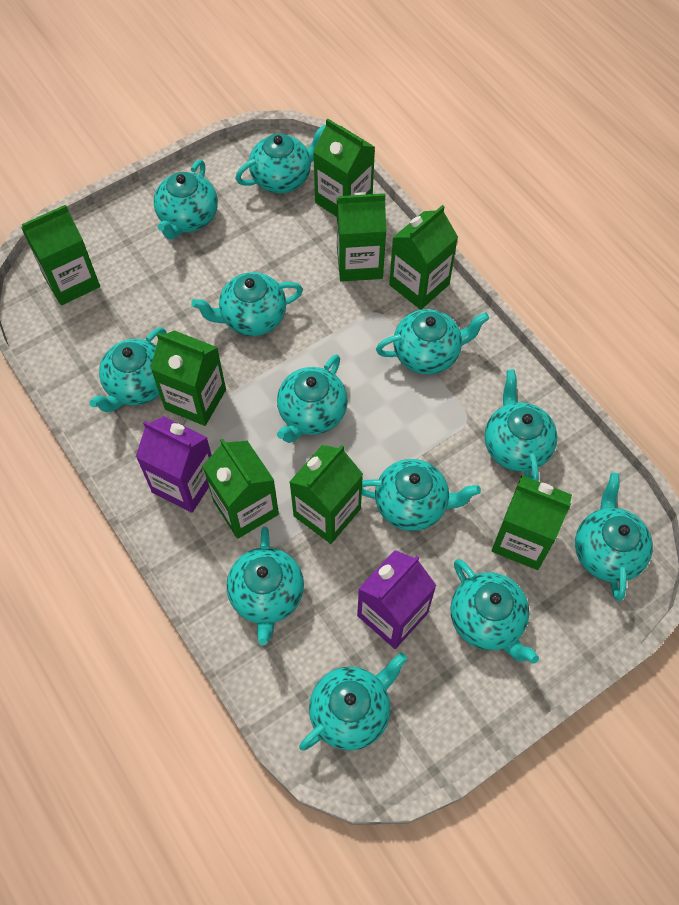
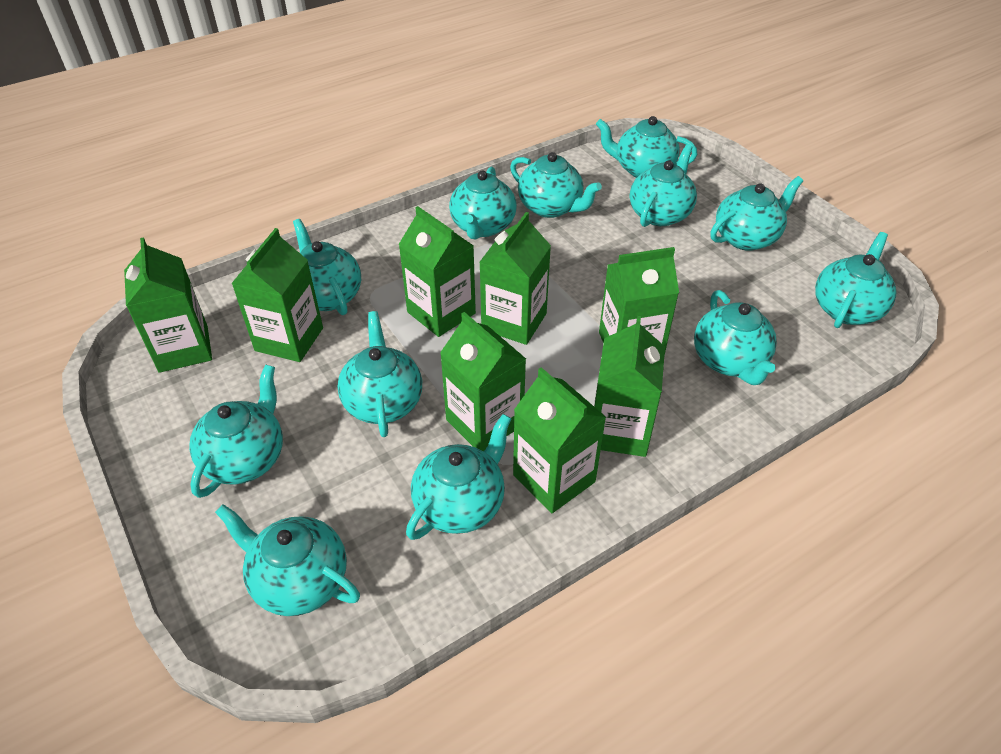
purple carton: 2 -> 0

